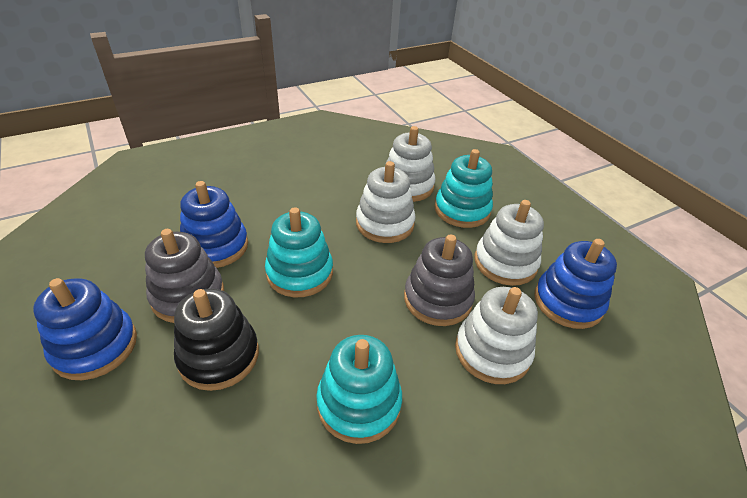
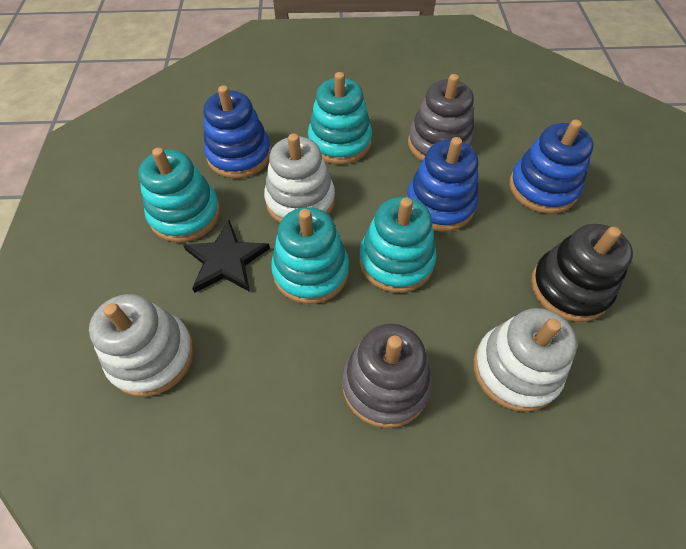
black star: 0 -> 1
turquoise stacking toy: 3 -> 4
white stacking toy: 4 -> 3

